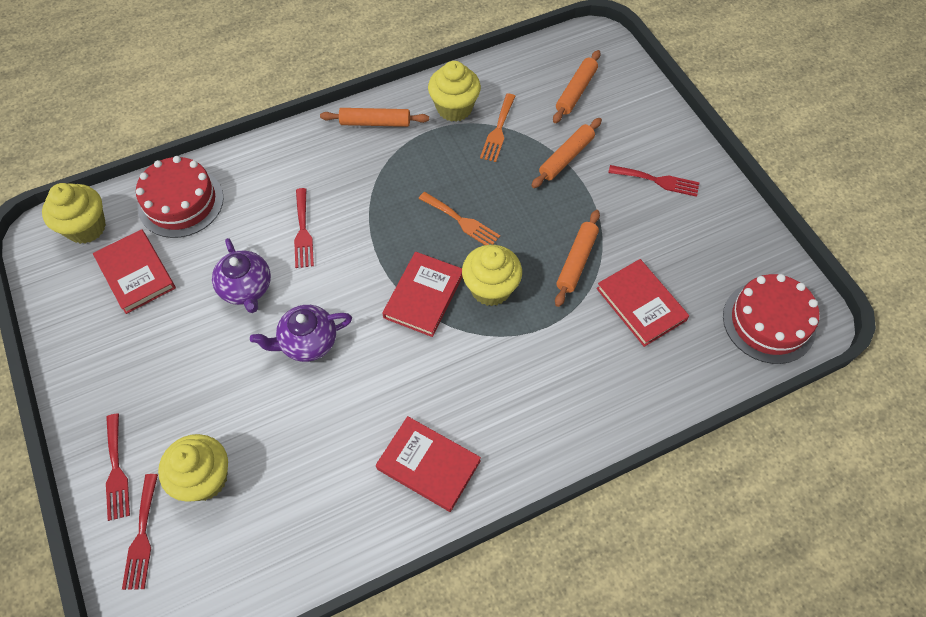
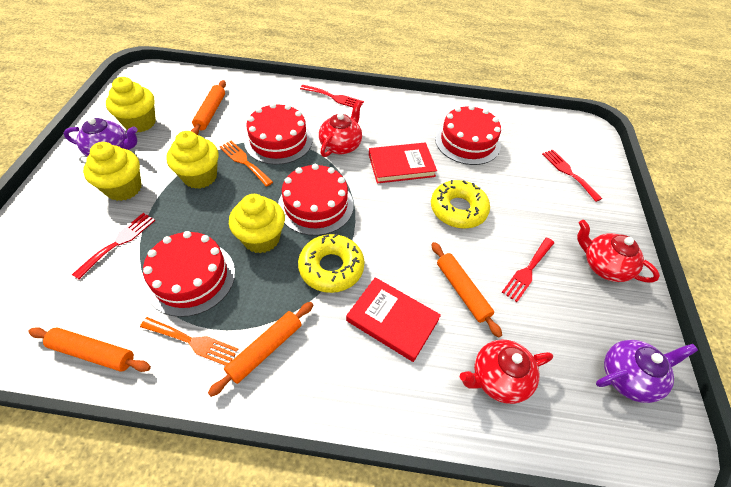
red book: 4 -> 2
red cake: 2 -> 4
red teapot: 0 -> 3
yellow donut: 0 -> 2

